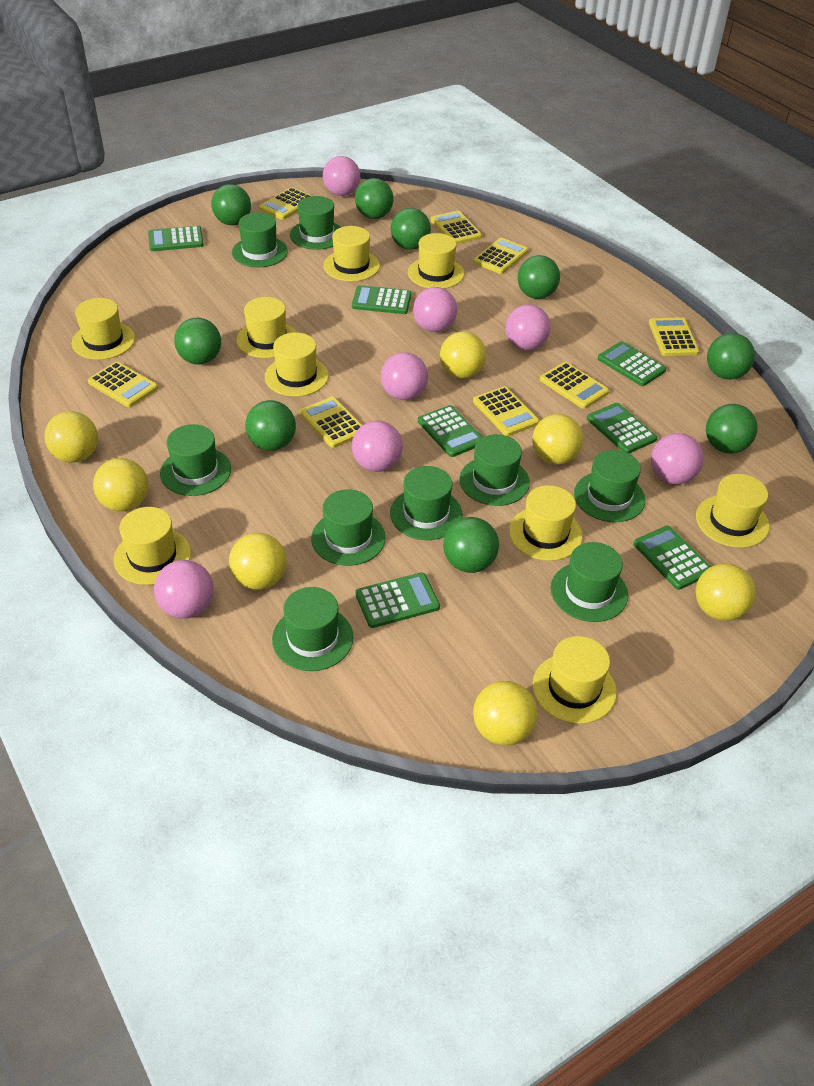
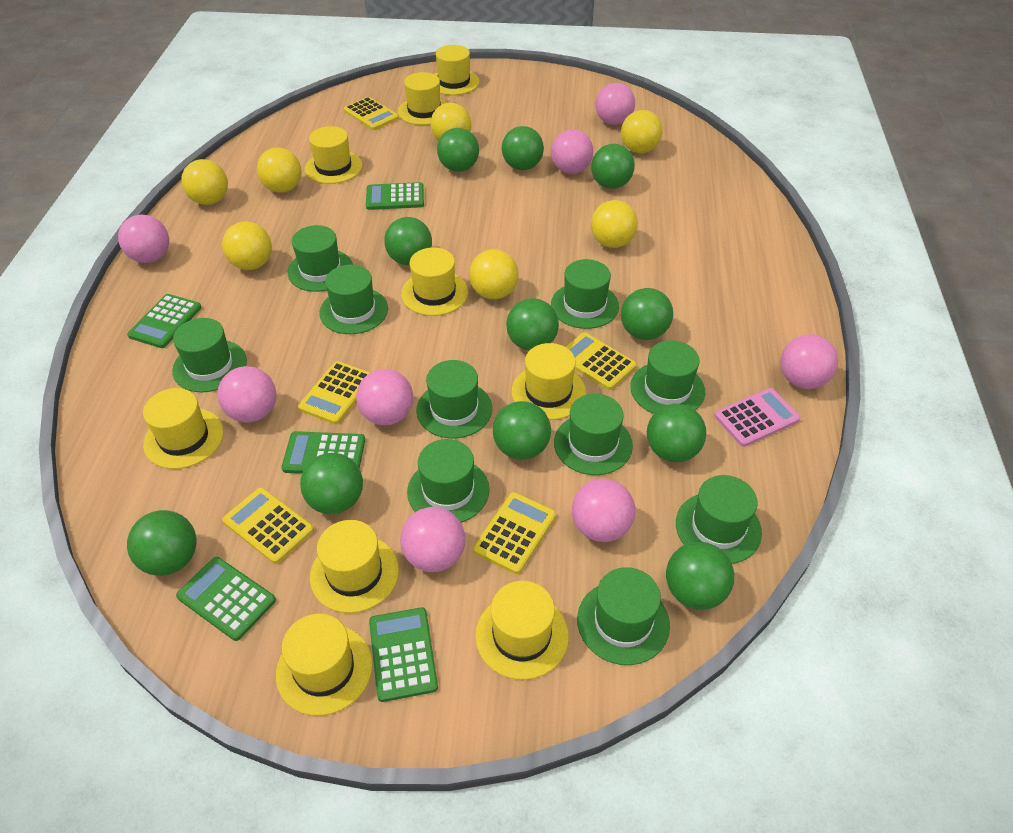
green ball: 9 -> 11
green calculator: 7 -> 5
green hat: 9 -> 10
pink ball: 7 -> 8
pink calculator: 0 -> 1
yellow calculator: 8 -> 5

